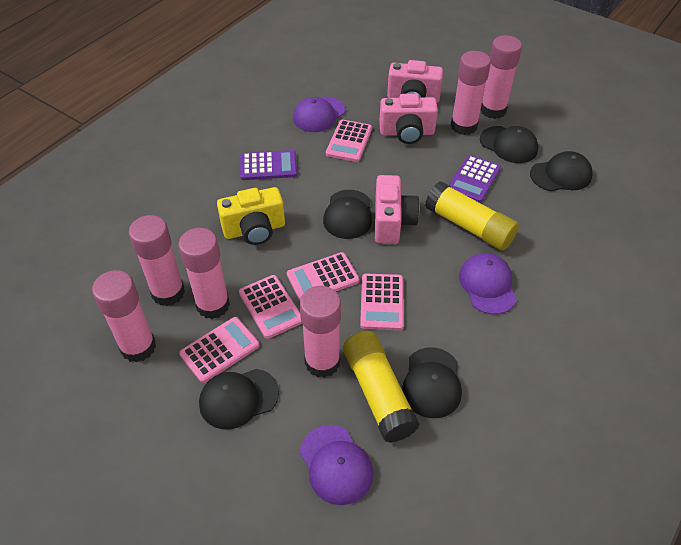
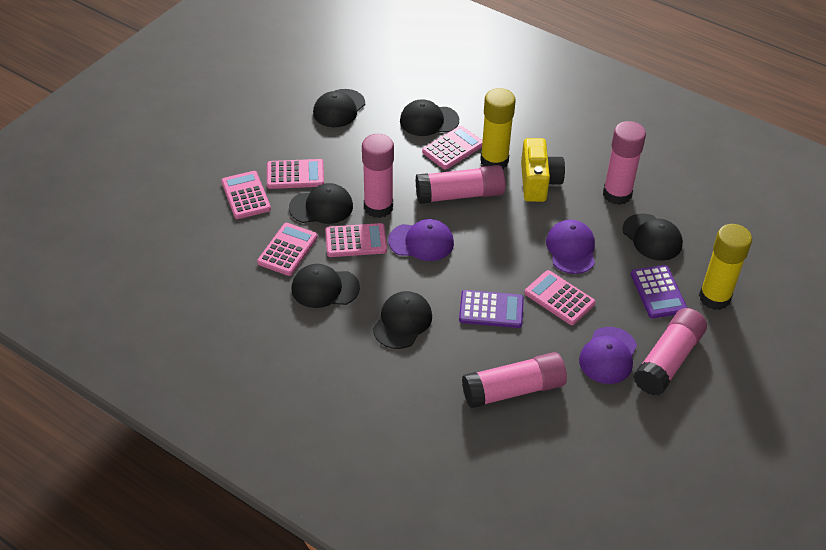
black cap: 5 -> 6
pink calculator: 5 -> 6
pink camera: 3 -> 0
pink glue stick: 6 -> 5

